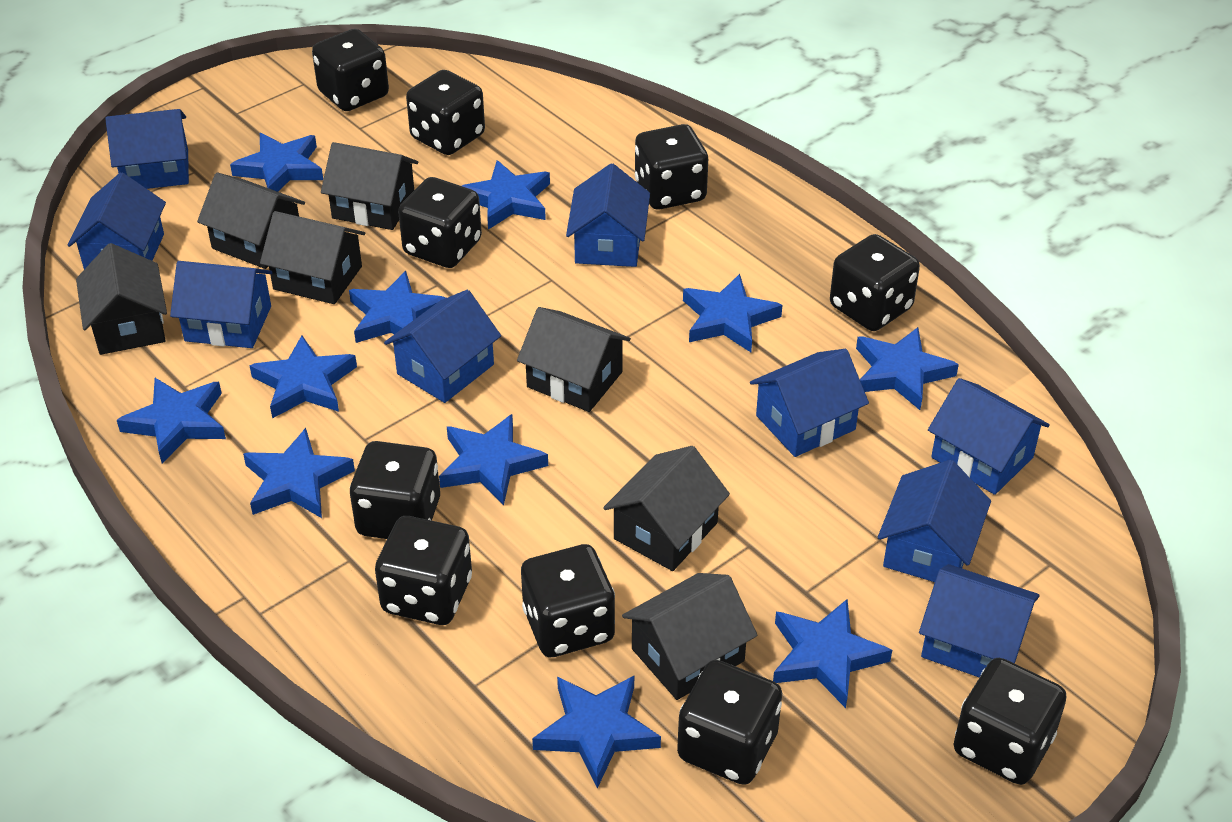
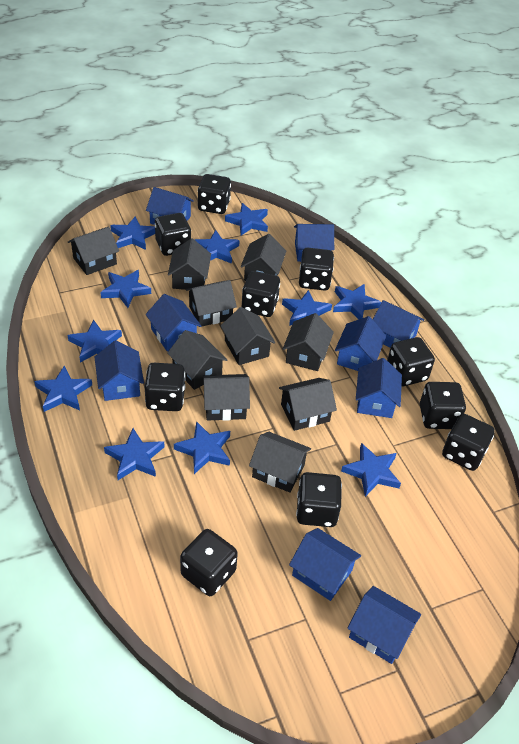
black house: 7 -> 10

